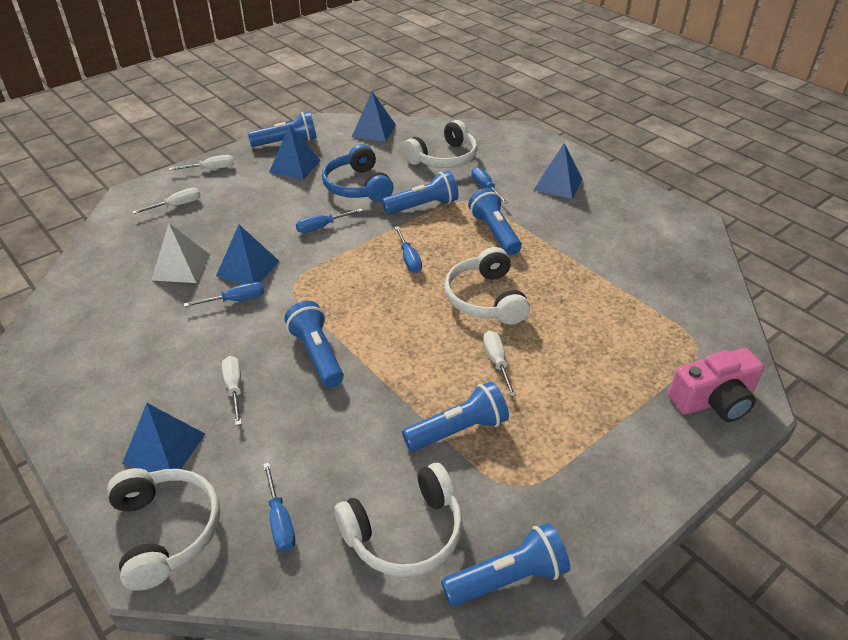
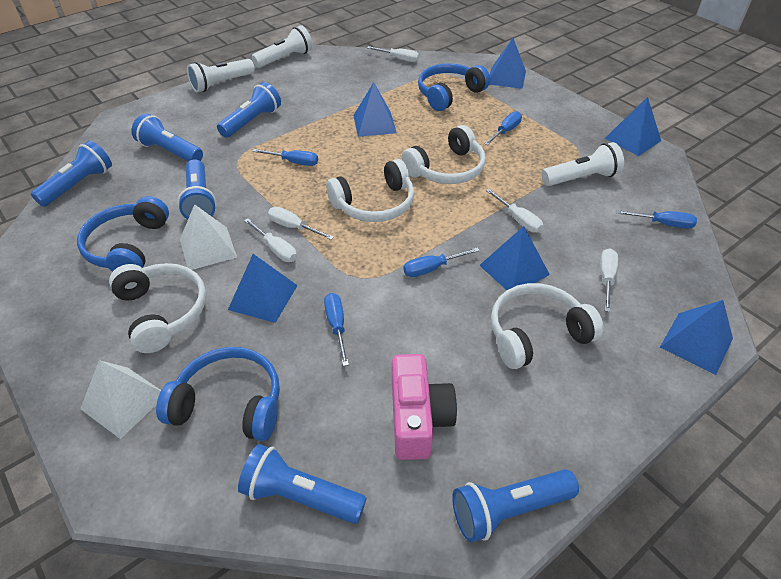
blue headphones: 1 -> 3
blue pyramid: 5 -> 6
white flashlight: 0 -> 3
white pyramid: 1 -> 2
white screwdriver: 4 -> 5

